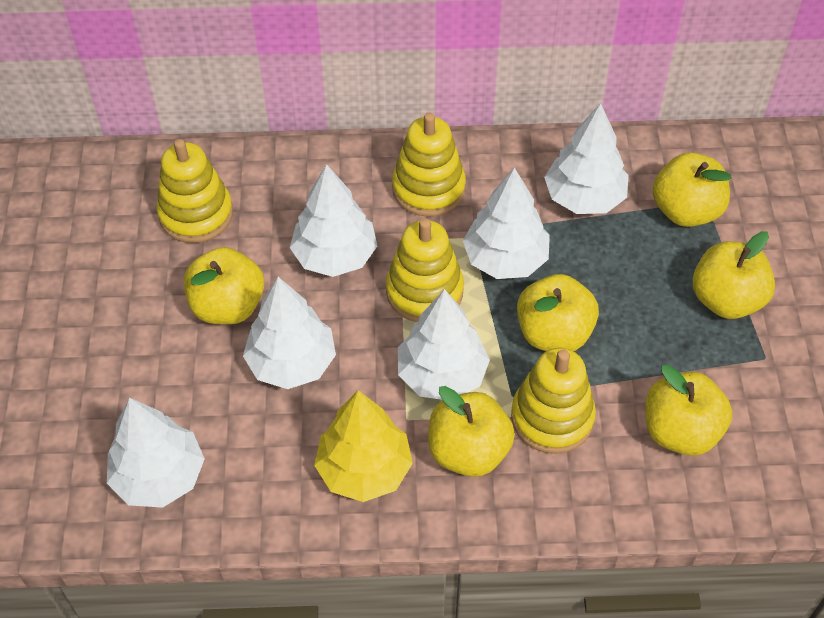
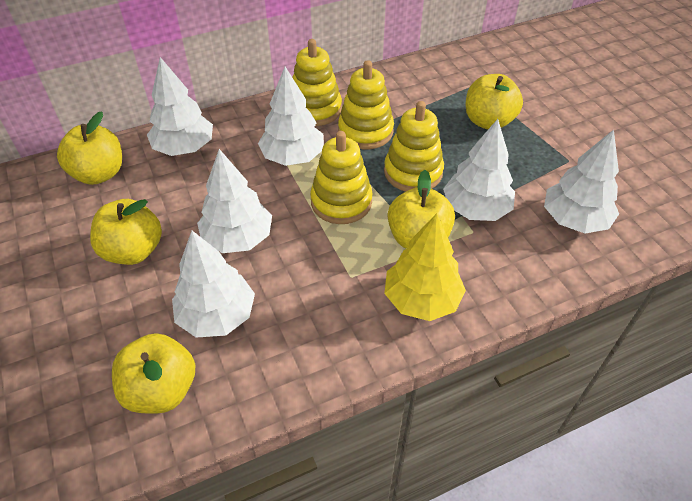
yellow apple: 6 -> 5

